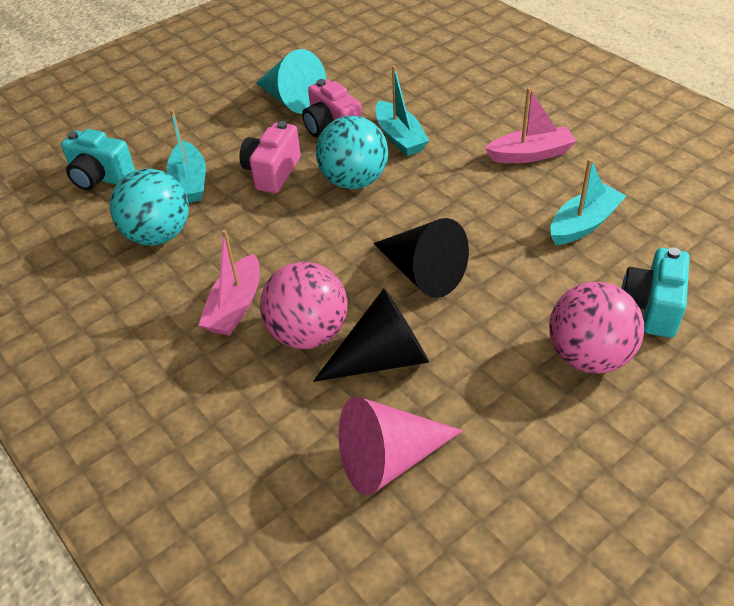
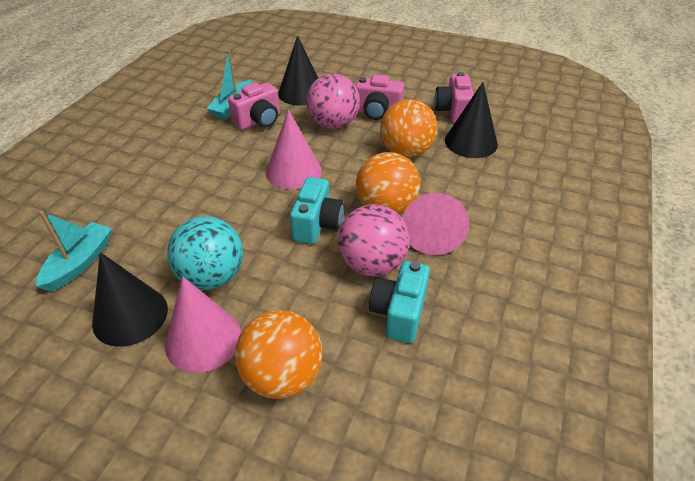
black cone: 2 -> 3
orange ball: 0 -> 3
pink boat: 2 -> 0
pink camera: 2 -> 3
pink cone: 1 -> 3
turquoise ball: 2 -> 1
turquoise boat: 3 -> 2
turquoise cone: 1 -> 0

